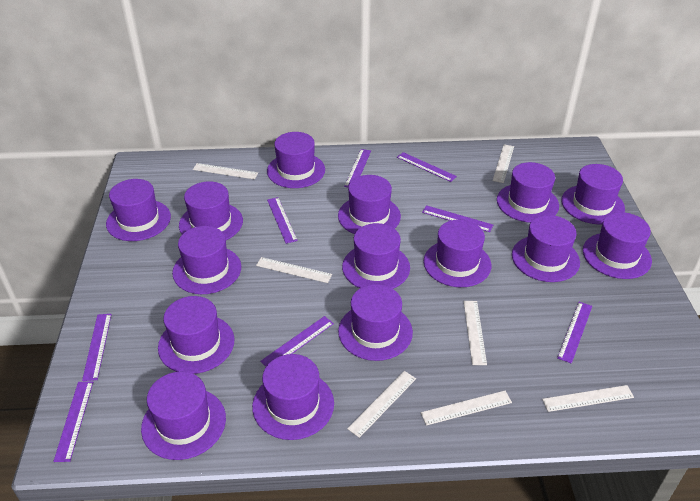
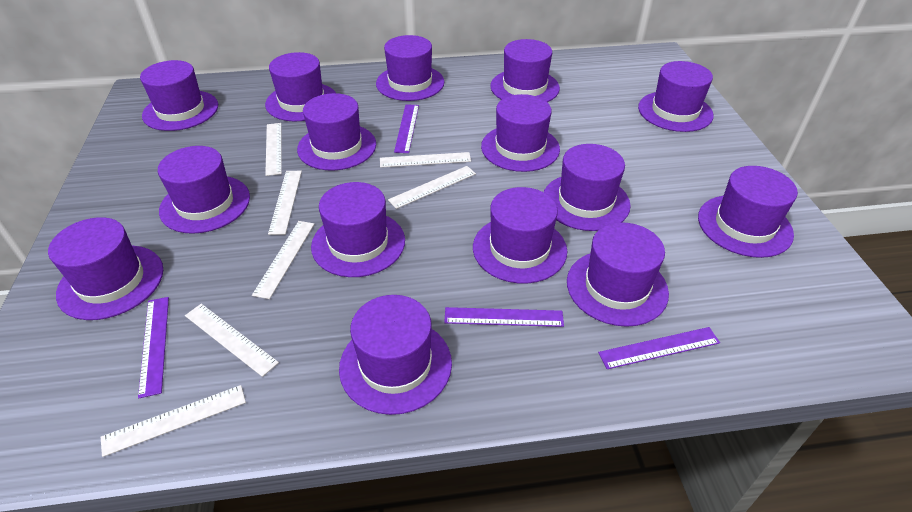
purple ruler: 8 -> 4

